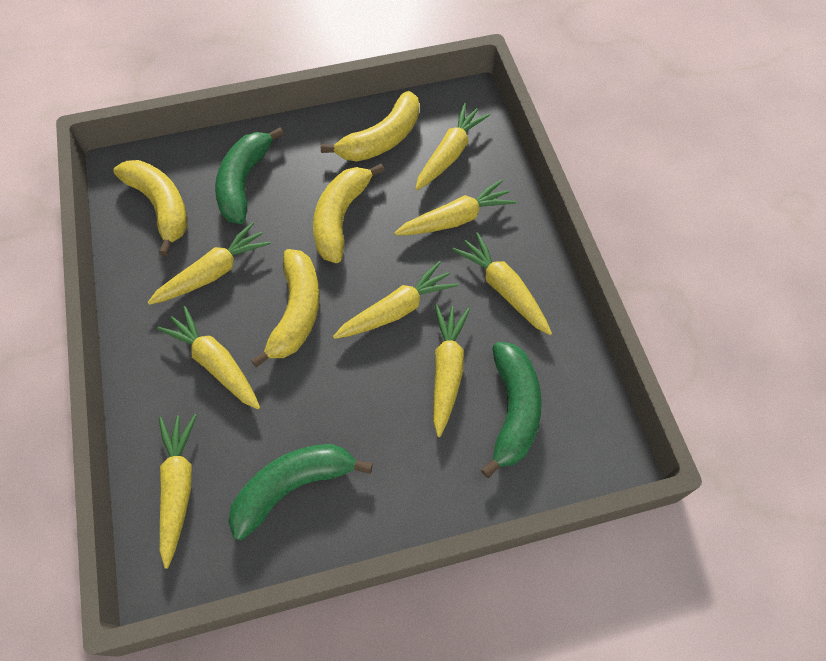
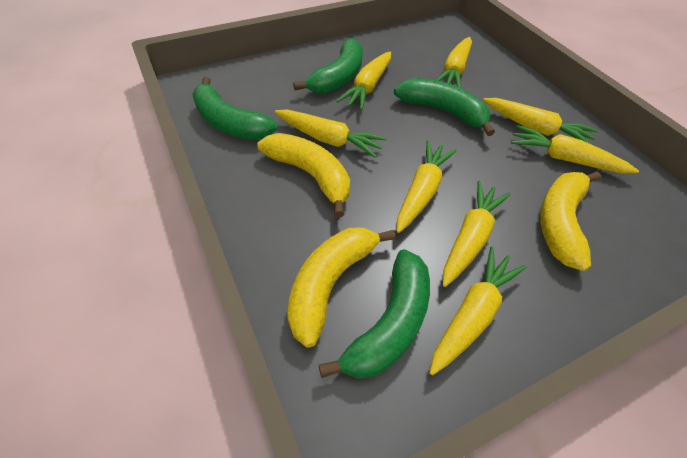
green banana: 3 -> 4
yellow banana: 4 -> 3

